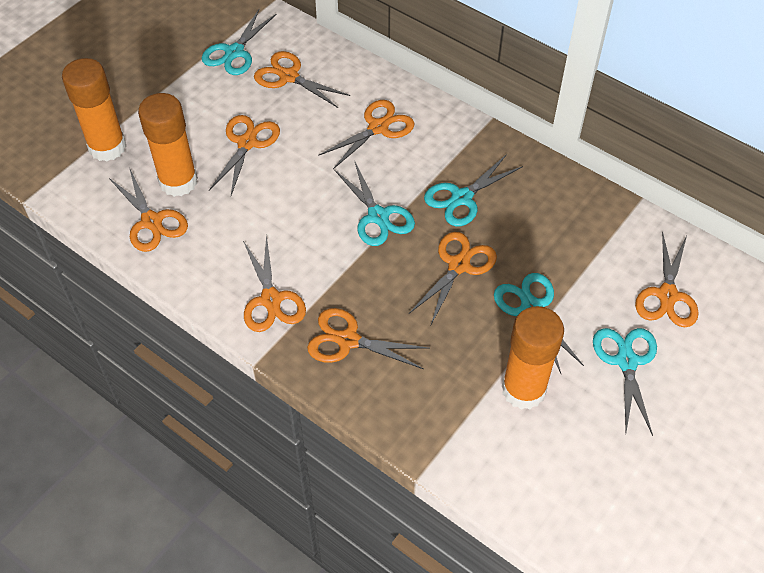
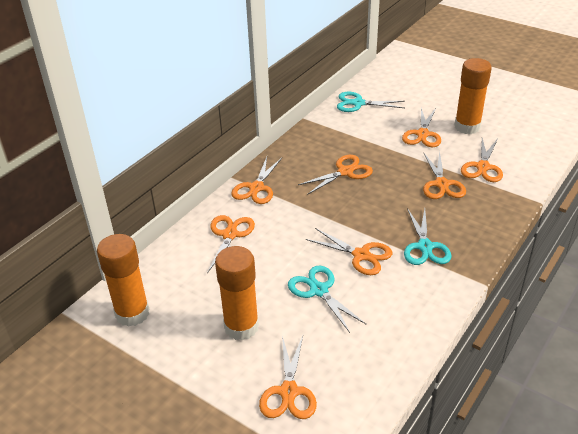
turquoise scissors: 5 -> 3

